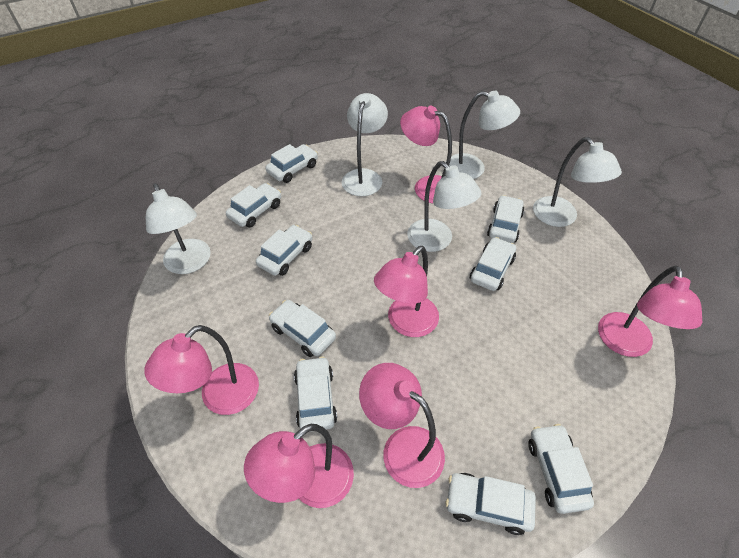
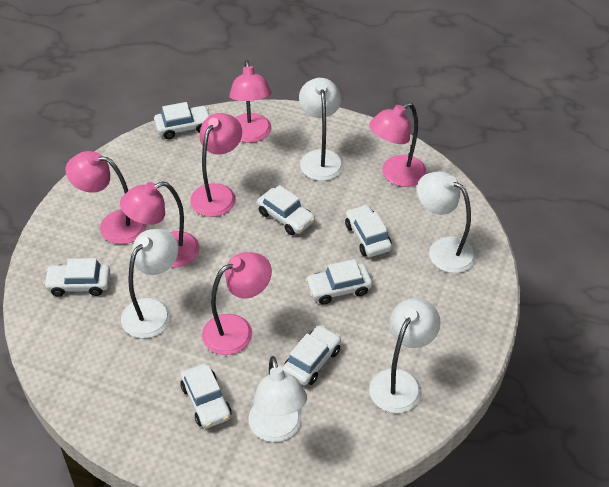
white car: 9 -> 7

